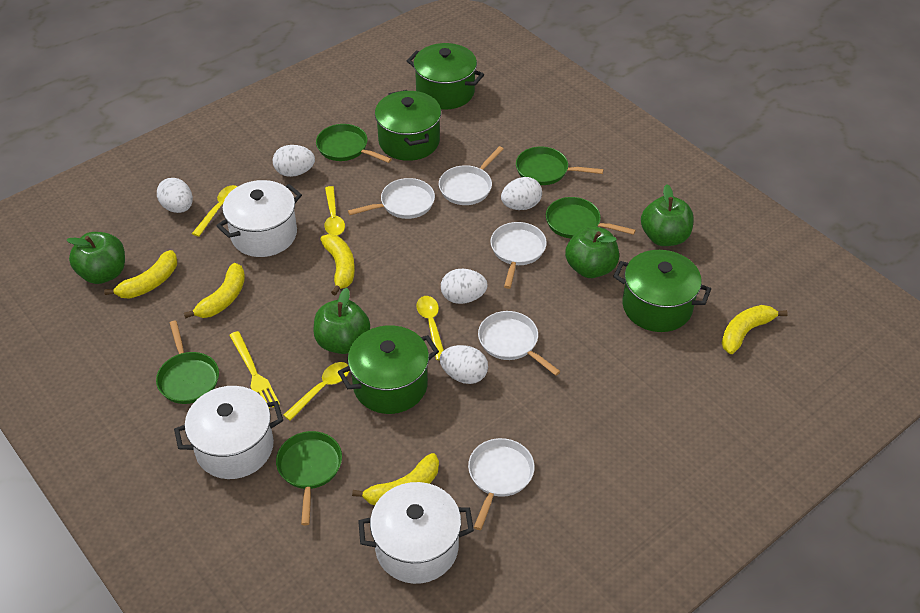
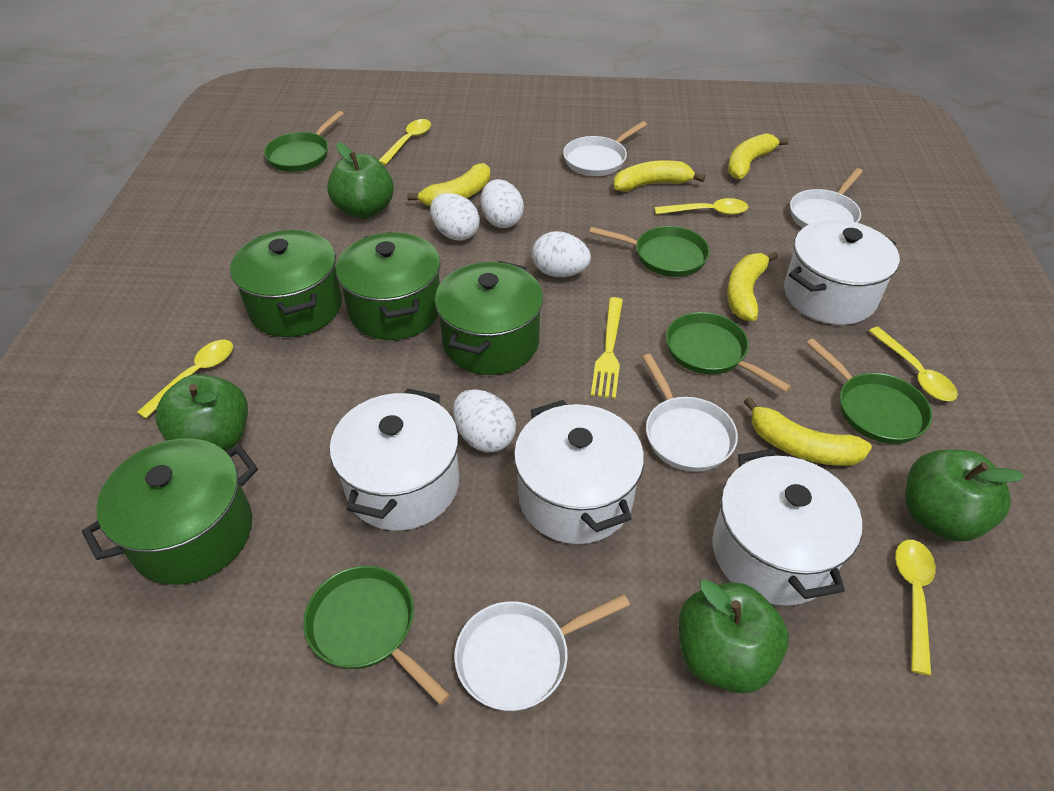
white egg: 5 -> 4
white pan: 5 -> 4
white pot: 3 -> 4
yellow spoon: 4 -> 5

